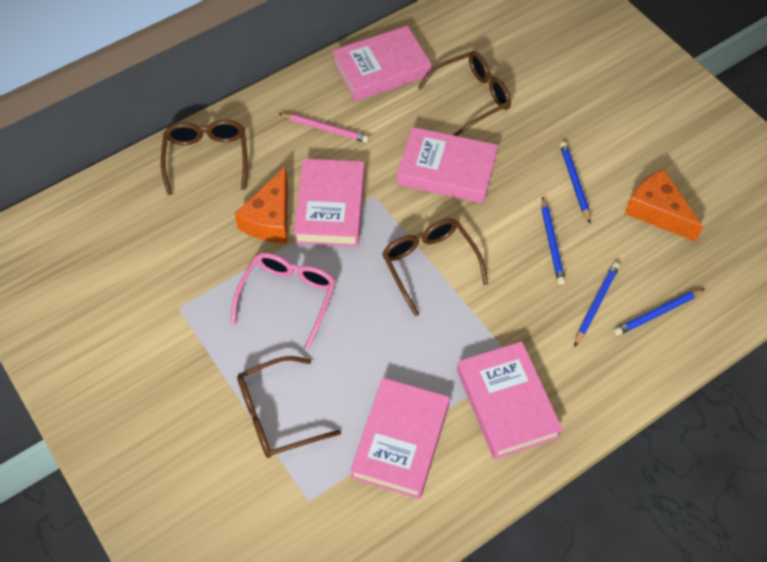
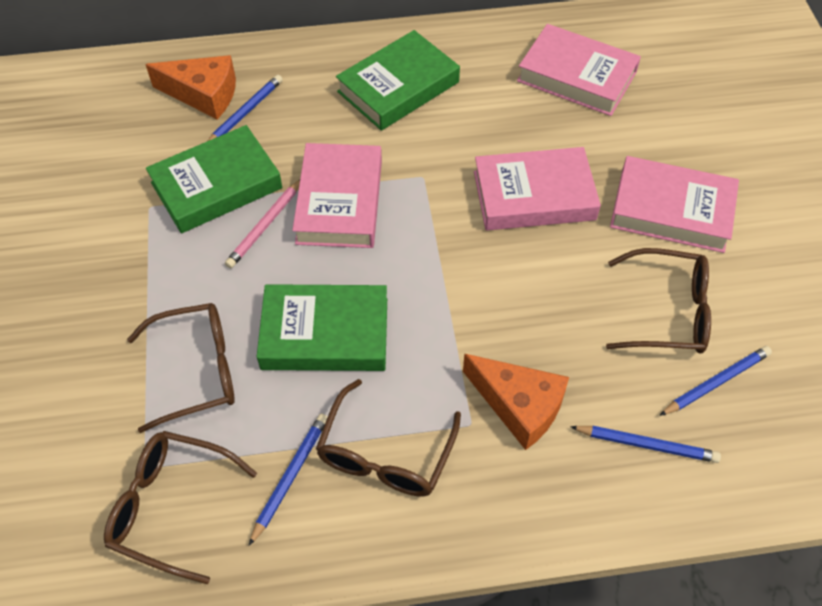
green book: 0 -> 3
pink book: 5 -> 4
pink glasses: 1 -> 0

